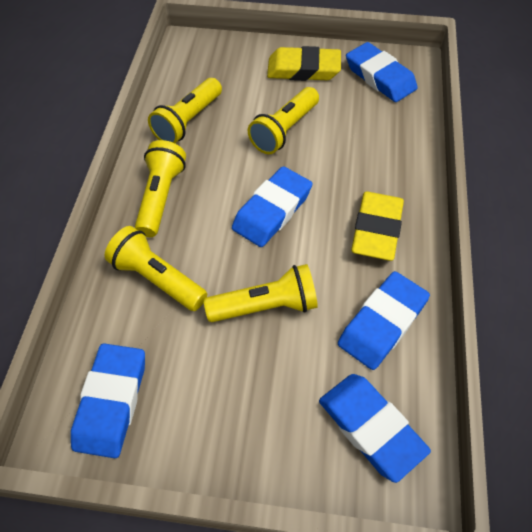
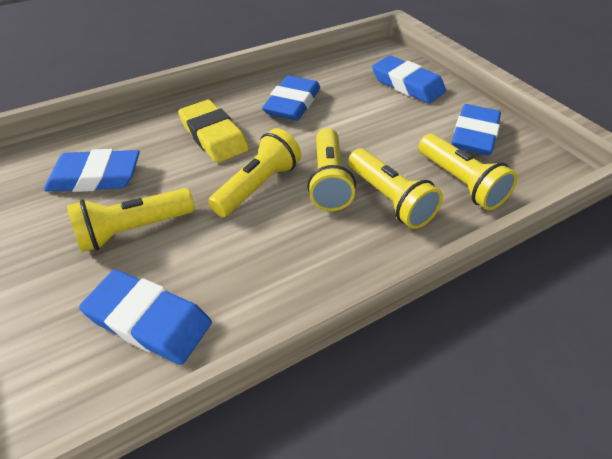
yellow eraser: 2 -> 1

